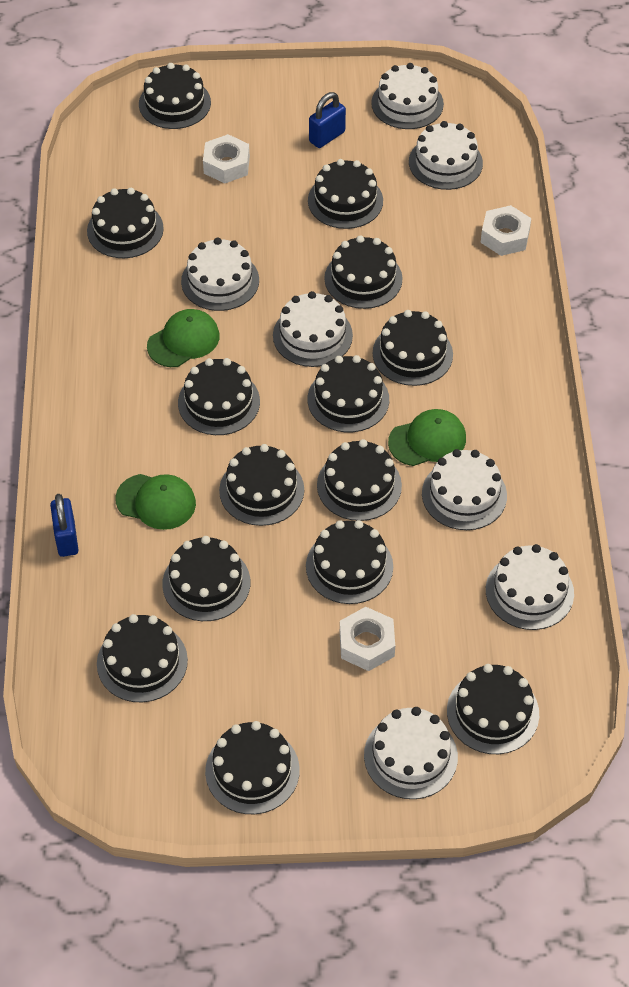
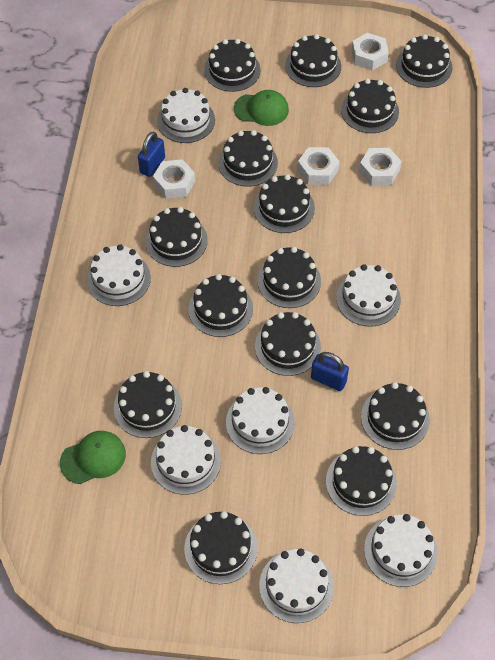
green cap: 3 -> 2
white nut: 3 -> 4

